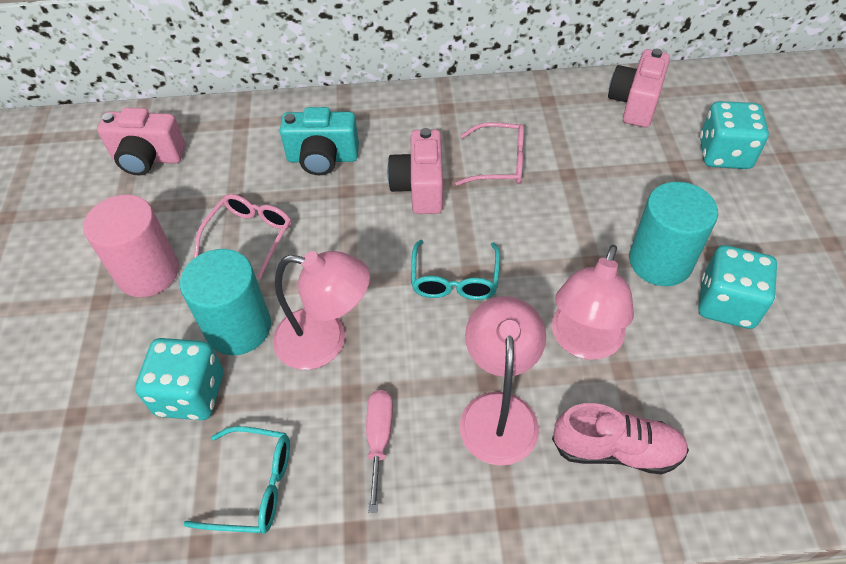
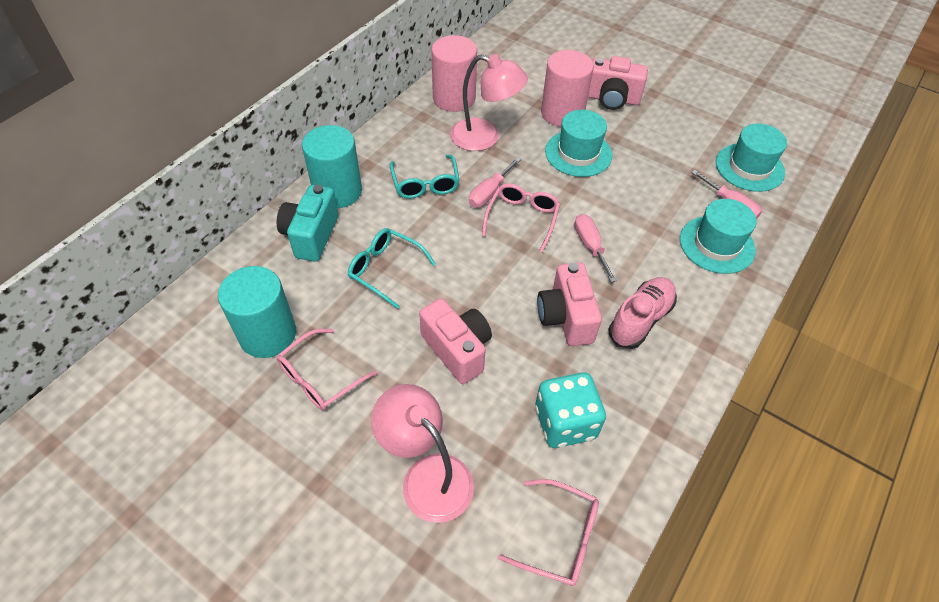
pink cylinder: 1 -> 2
pink glasses: 2 -> 3
pink lamp: 3 -> 2
pink screwdriver: 1 -> 3
turquoise dice: 3 -> 1
turquoise hat: 0 -> 3

